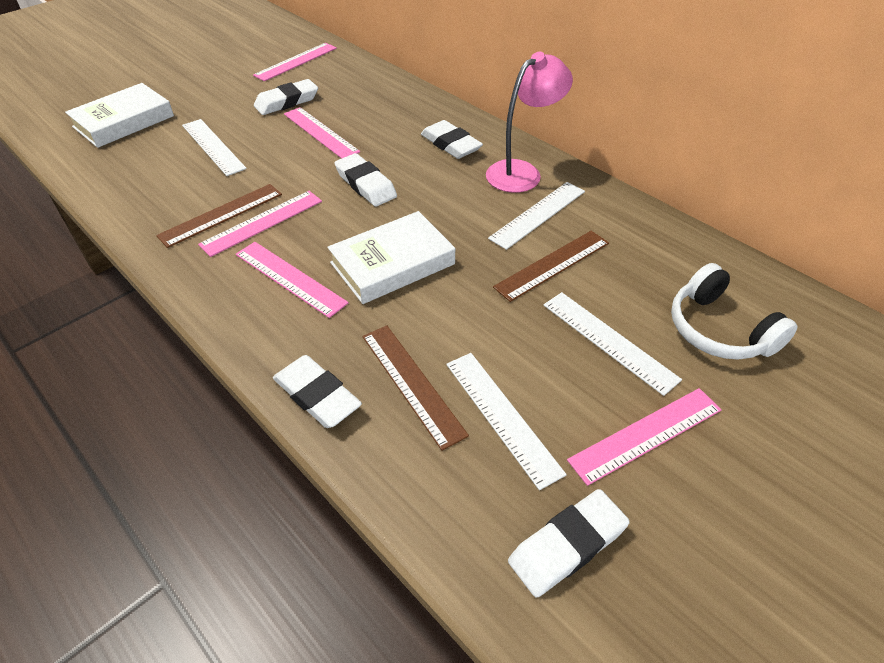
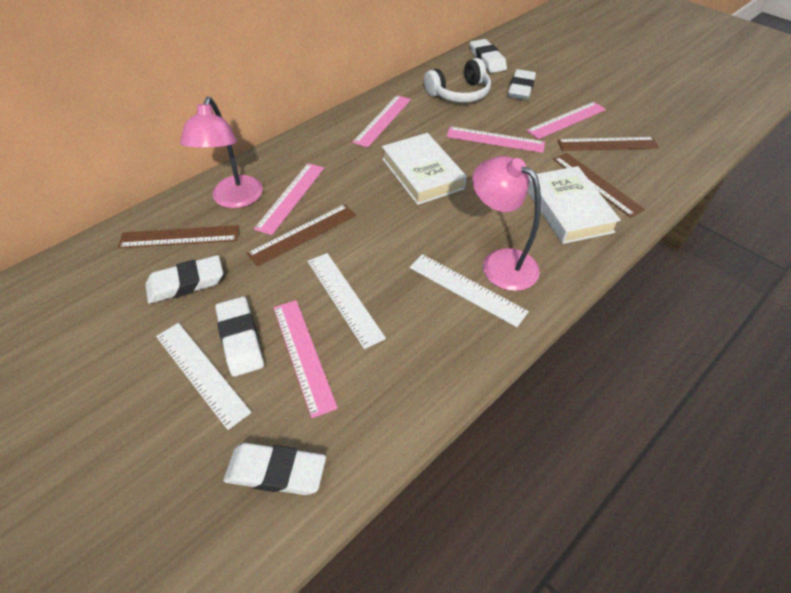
brown ruler: 3 -> 4
pink lamp: 1 -> 2
white ruler: 4 -> 3

